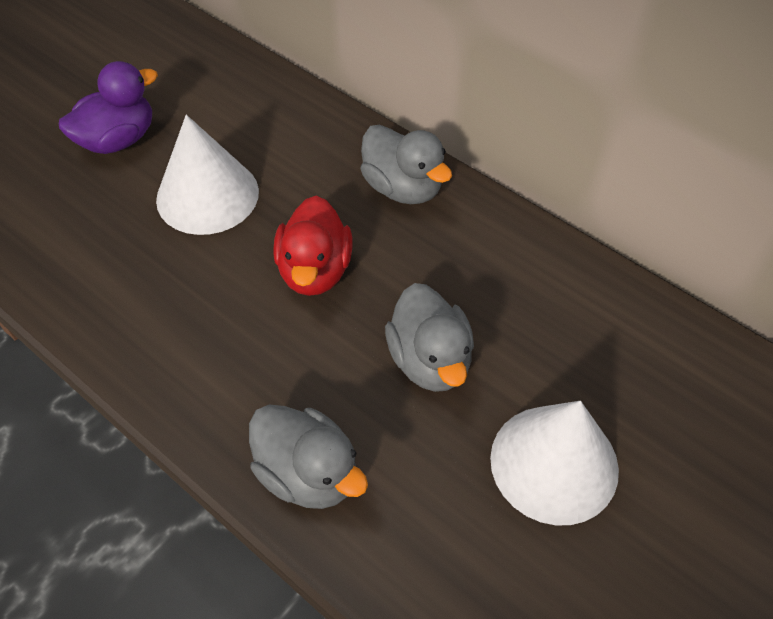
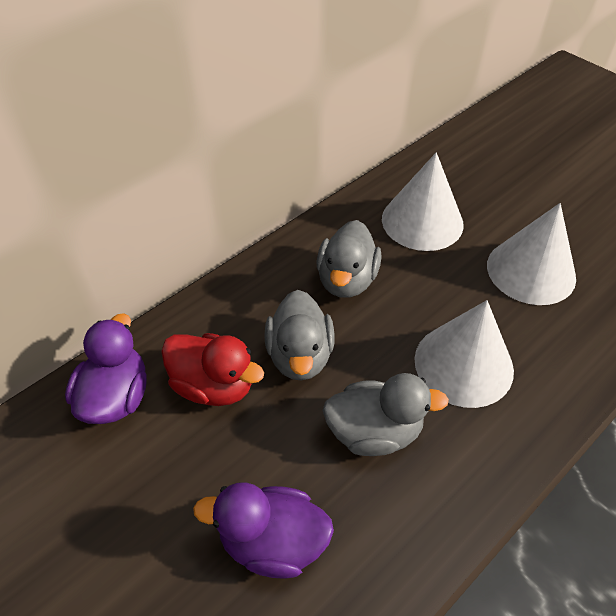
purple duck: 1 -> 2
white cone: 2 -> 3

